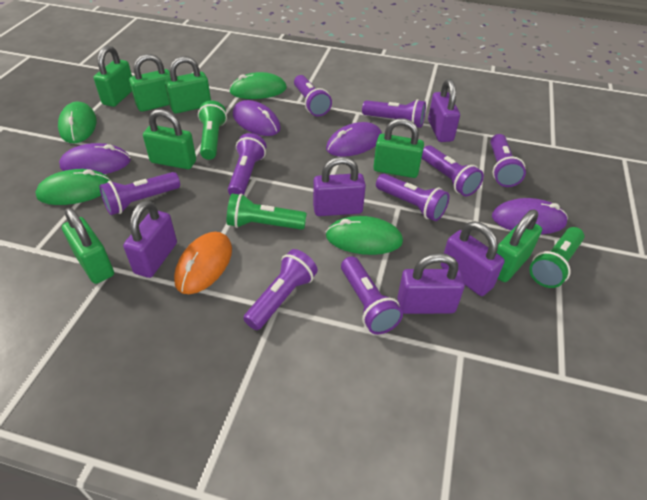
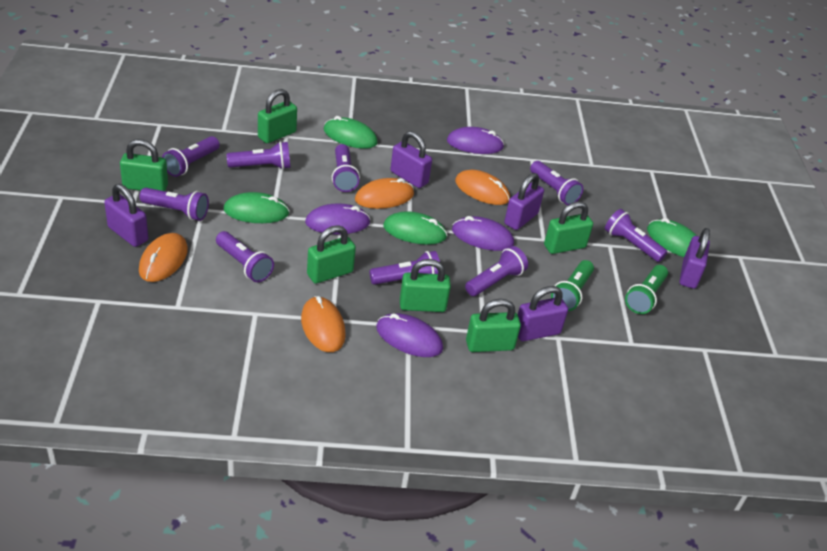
green flashlight: 3 -> 2
green padlock: 7 -> 6
orange mouse: 1 -> 4

